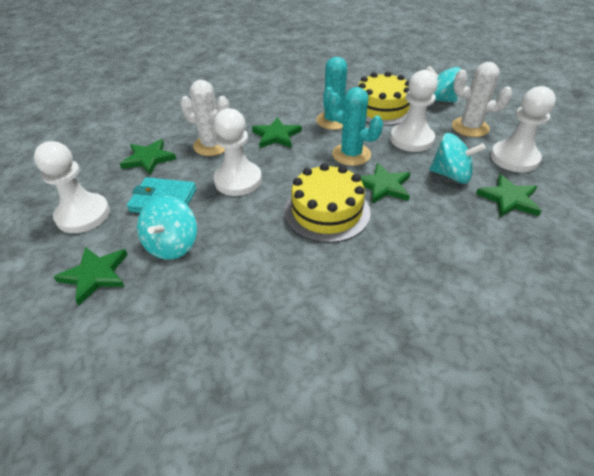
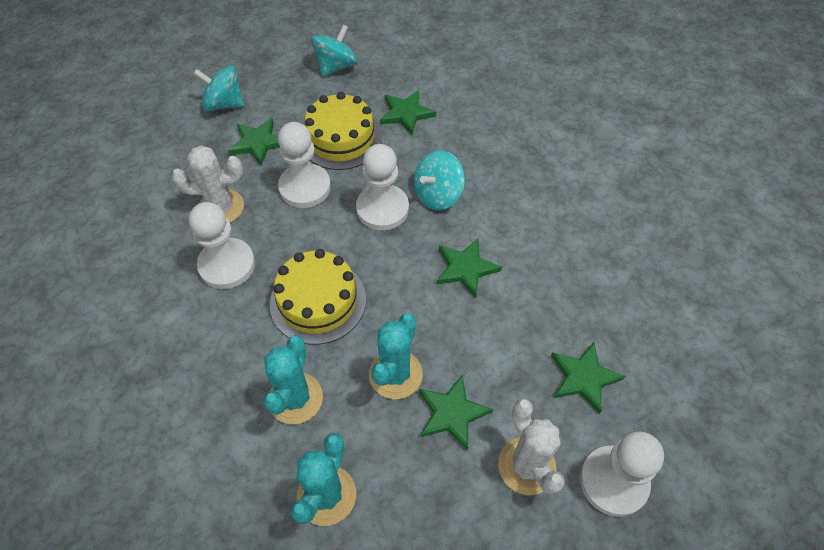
turquoise cactus: 2 -> 3
turquoise wallet: 1 -> 0

